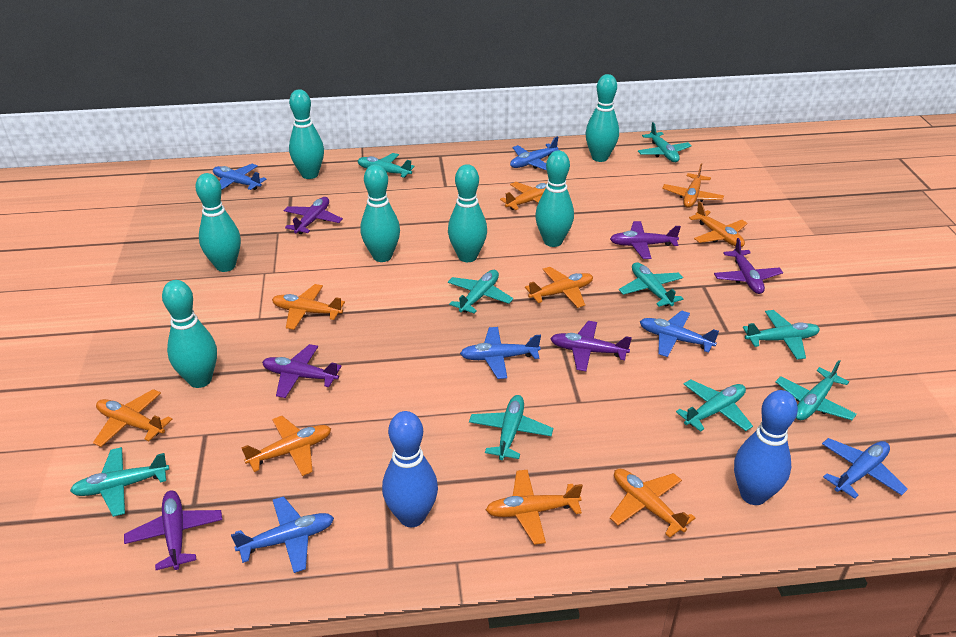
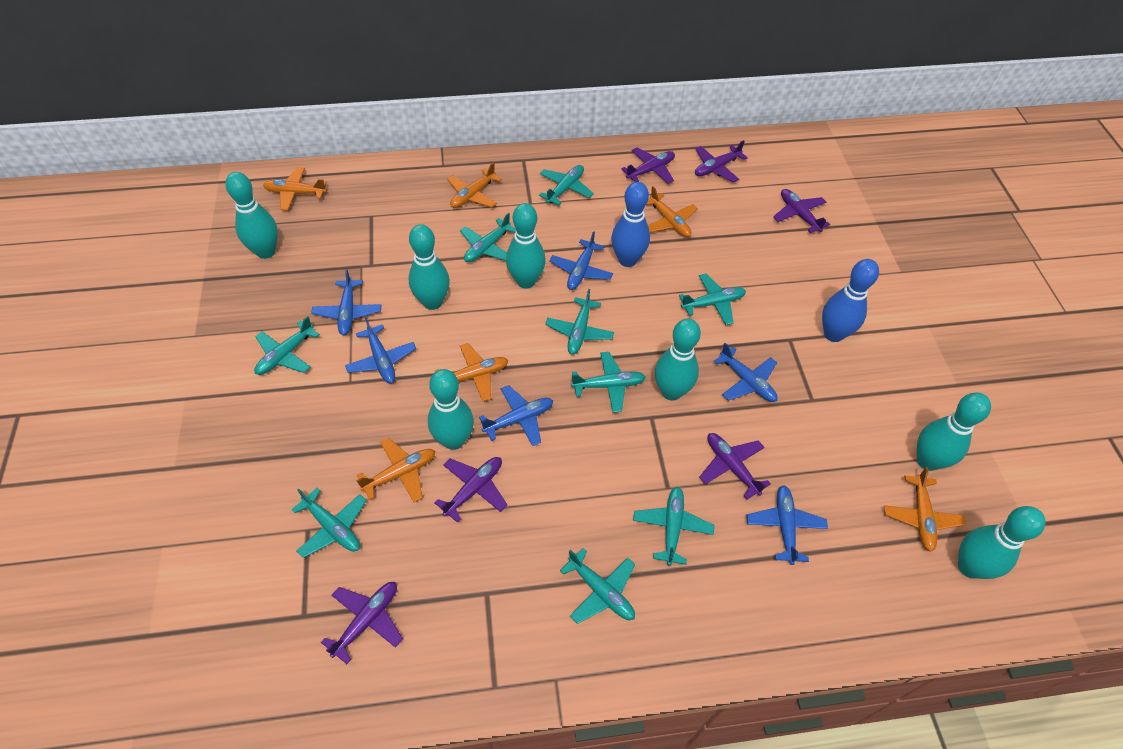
orange plane: 9 -> 6

